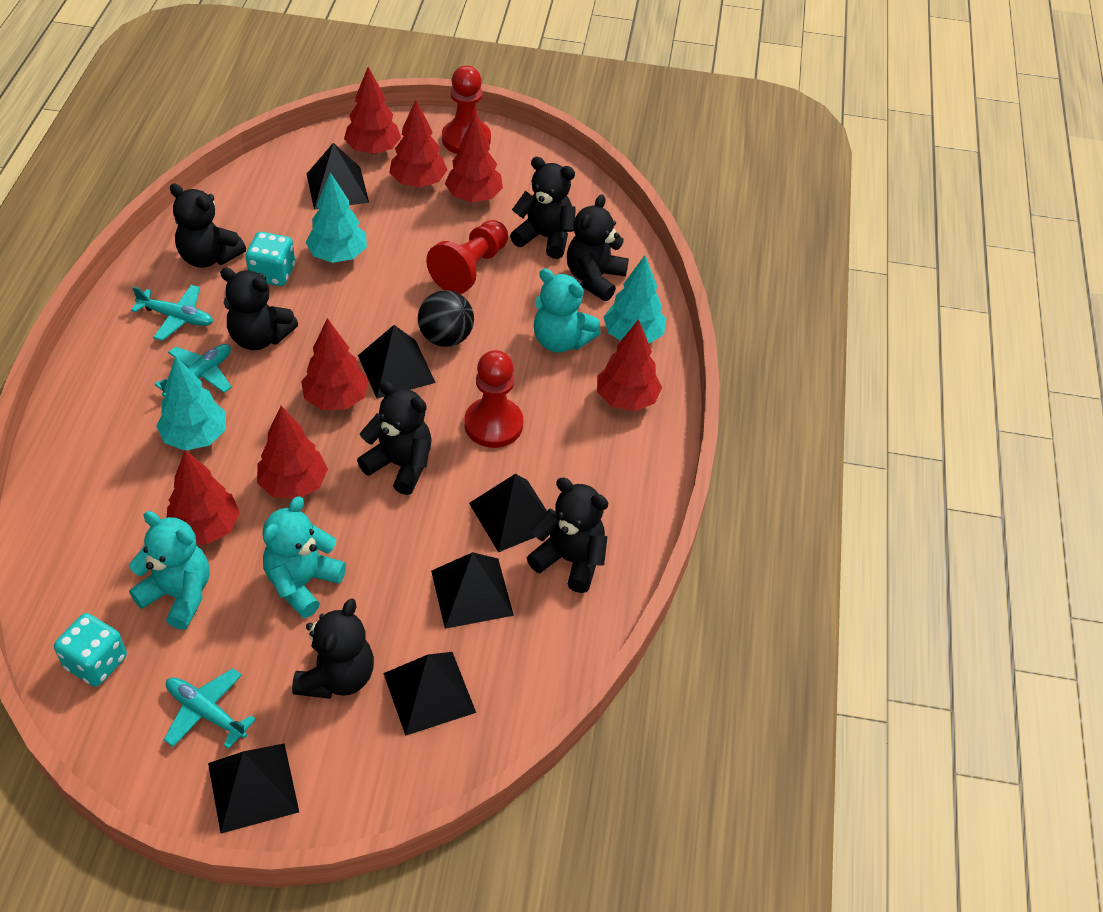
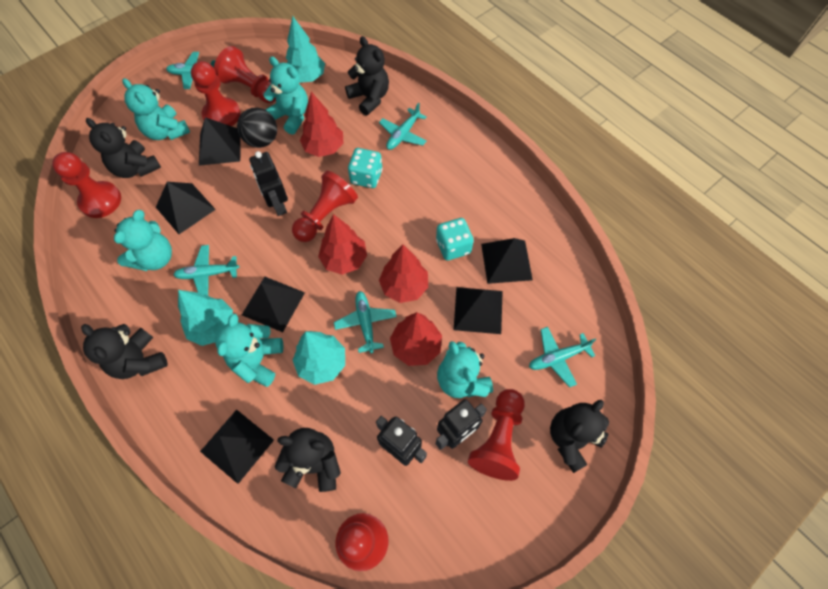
black robot: 0 -> 3
black teddy bear: 7 -> 5
red pawn: 3 -> 6
red tree: 7 -> 4
turquoise plane: 3 -> 5
turquoise teddy bear: 3 -> 5

